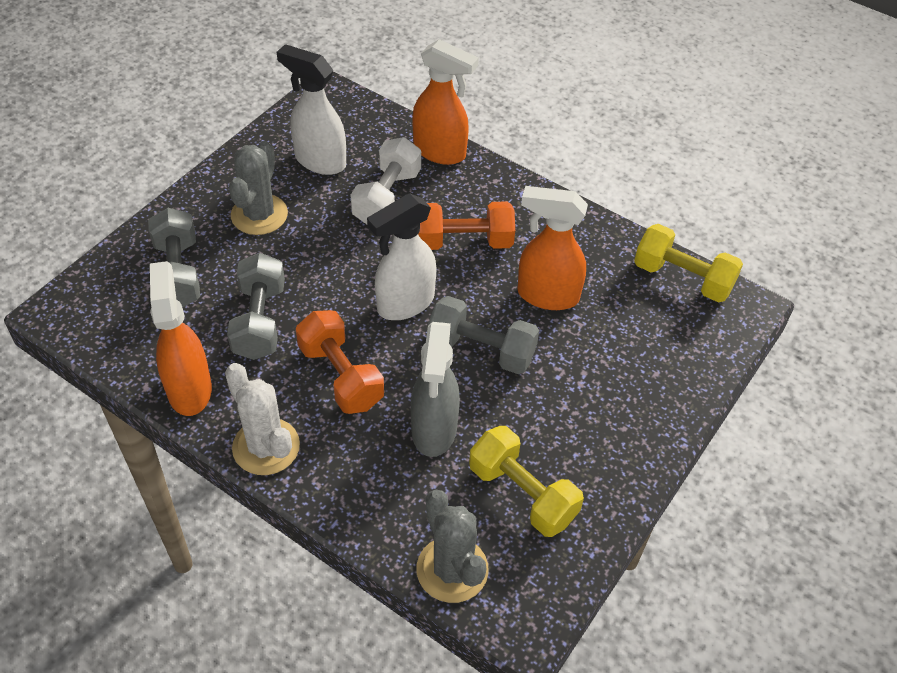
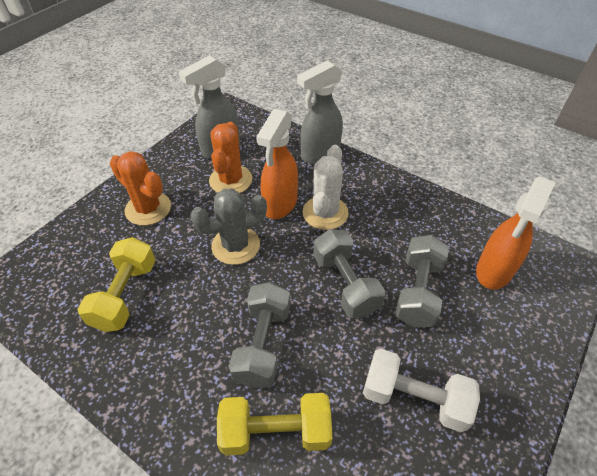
grey cactus: 2 -> 1
grey spray bottle: 1 -> 2
orange cactus: 0 -> 2
orange dumbbell: 2 -> 0
orange spray bottle: 3 -> 2
white spray bottle: 2 -> 0

